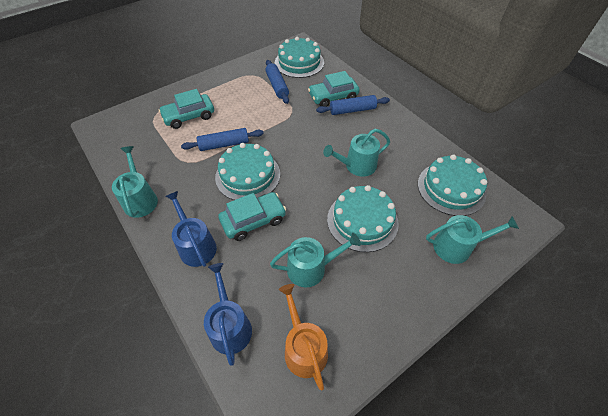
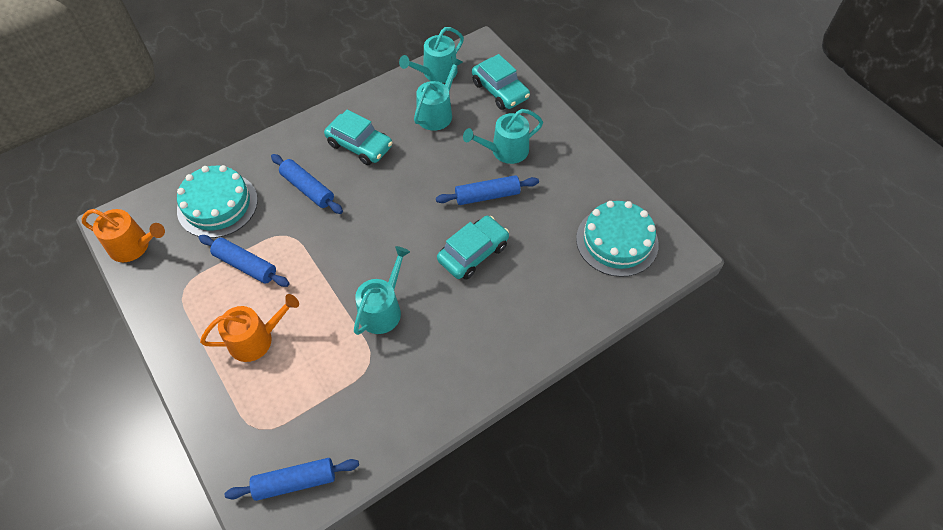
blue rolling pin: 3 -> 4
blue watering can: 2 -> 0
orange watering can: 1 -> 2
turquoise cake: 4 -> 2

